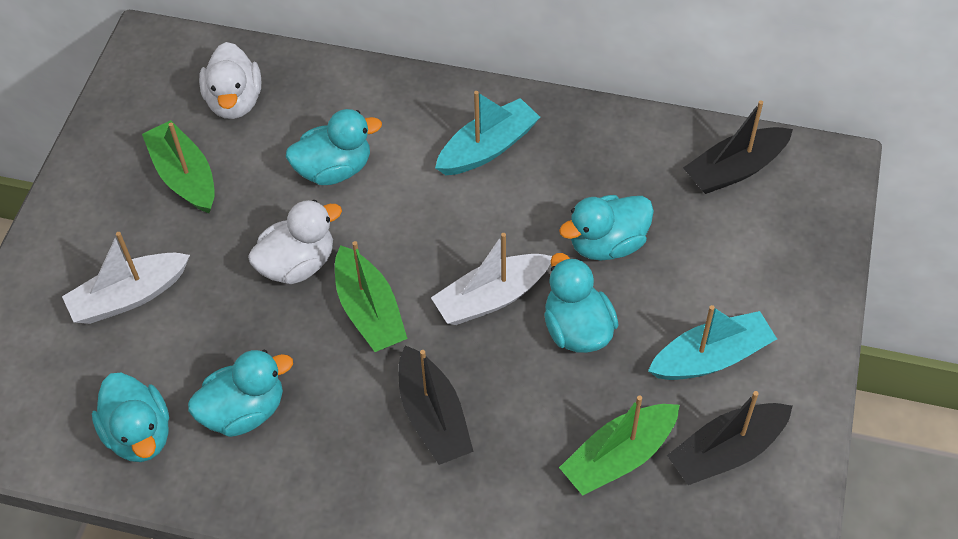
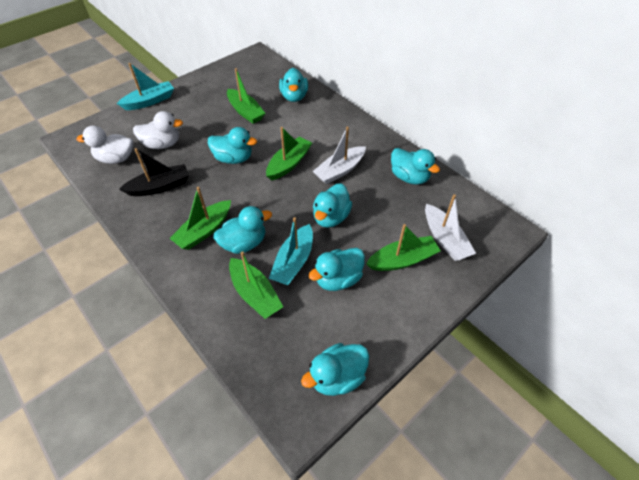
black boat: 3 -> 1
green boat: 3 -> 5
turquoise duck: 5 -> 7

